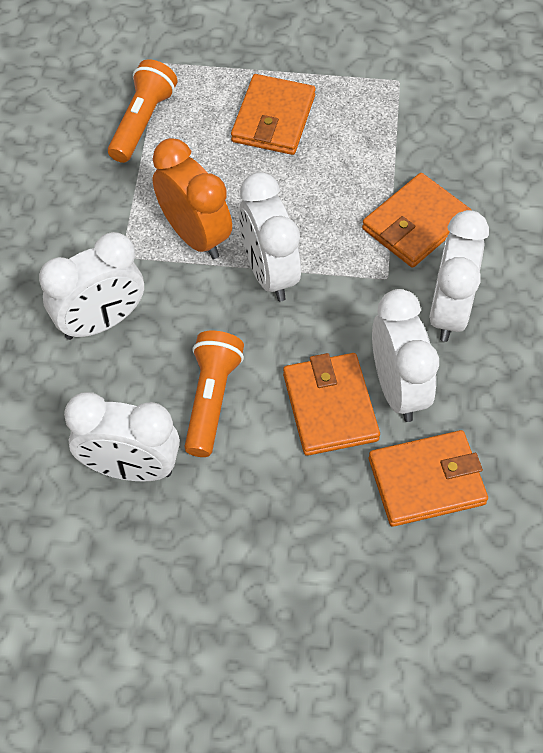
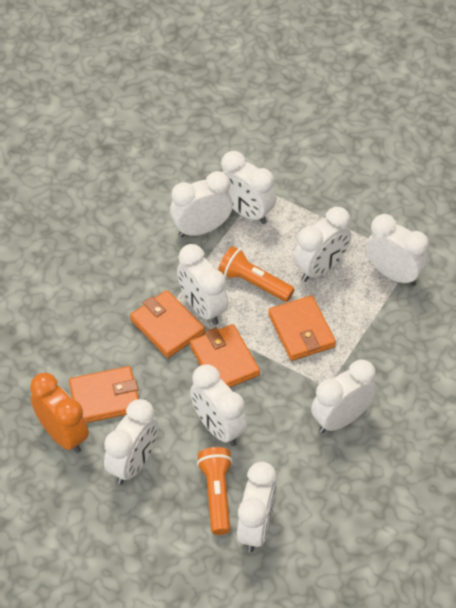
white clock: 5 -> 9

